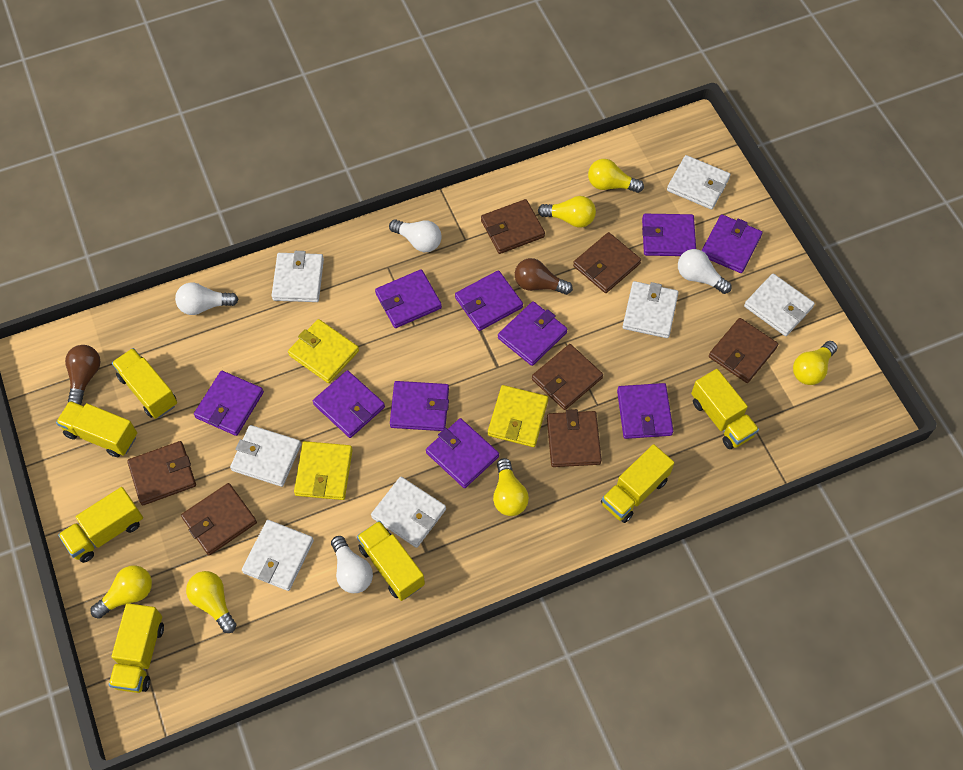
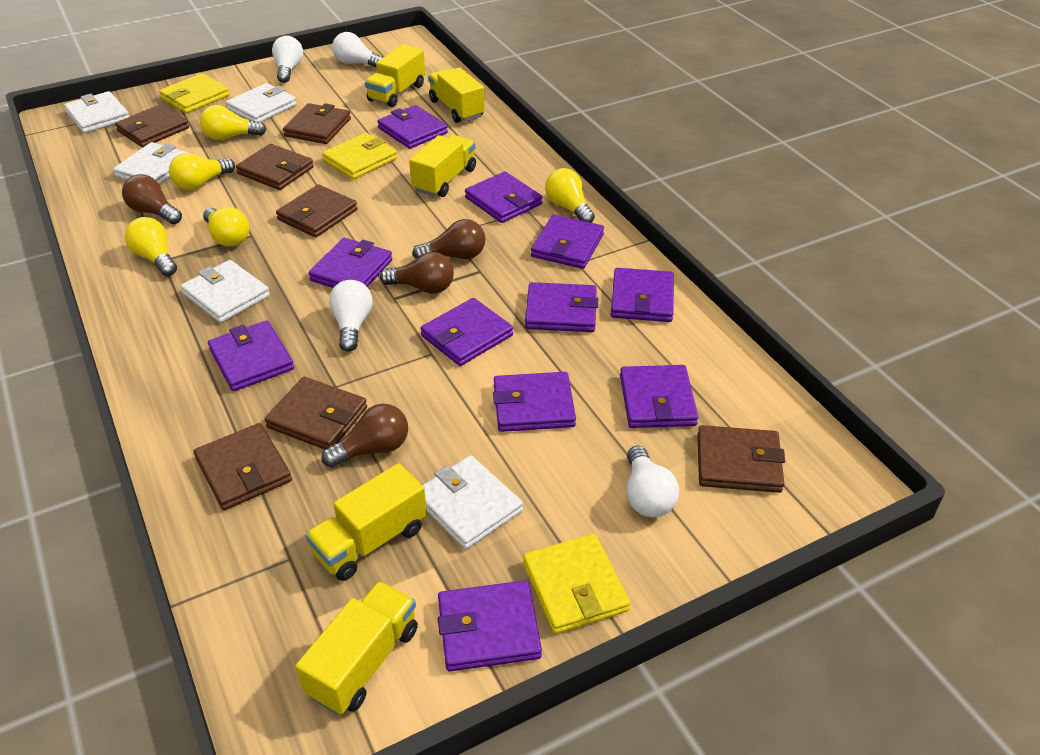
brown light bulb: 2 -> 4
purple wallet: 10 -> 11
white wallet: 7 -> 5
yellow light bulb: 6 -> 5
yellow truck: 7 -> 5

